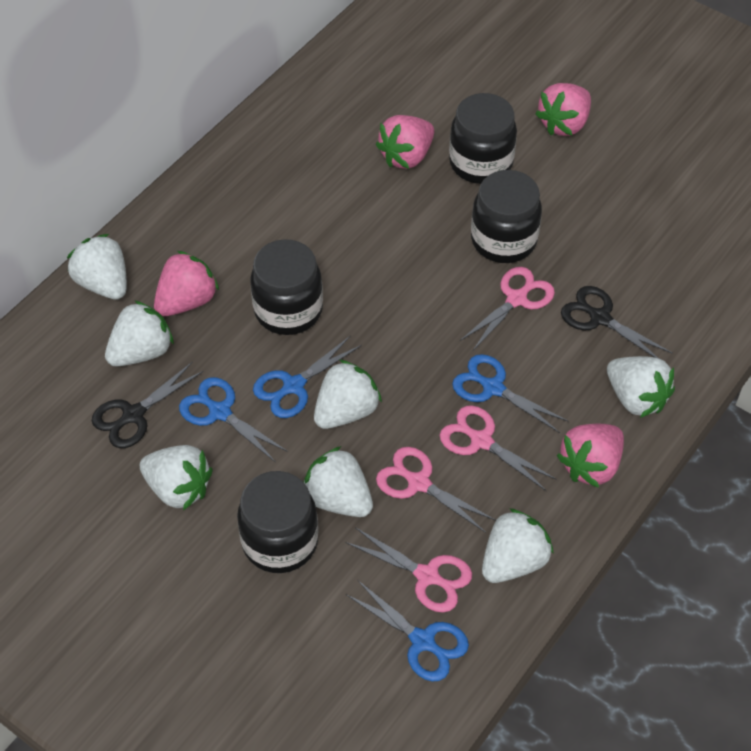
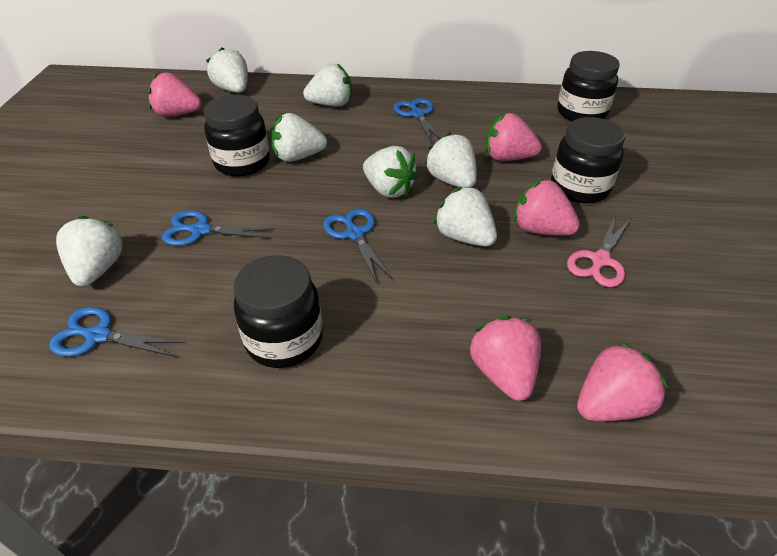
black scissors: 2 -> 0
pink scissors: 4 -> 1
pink strawberry: 4 -> 5

